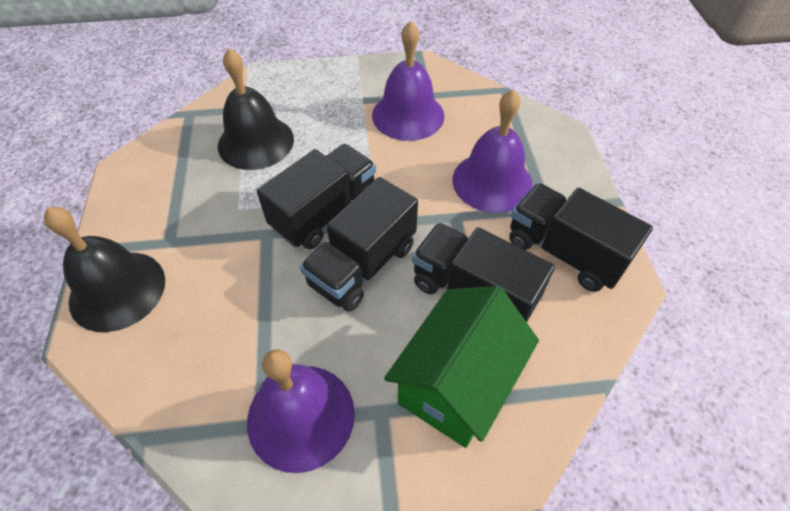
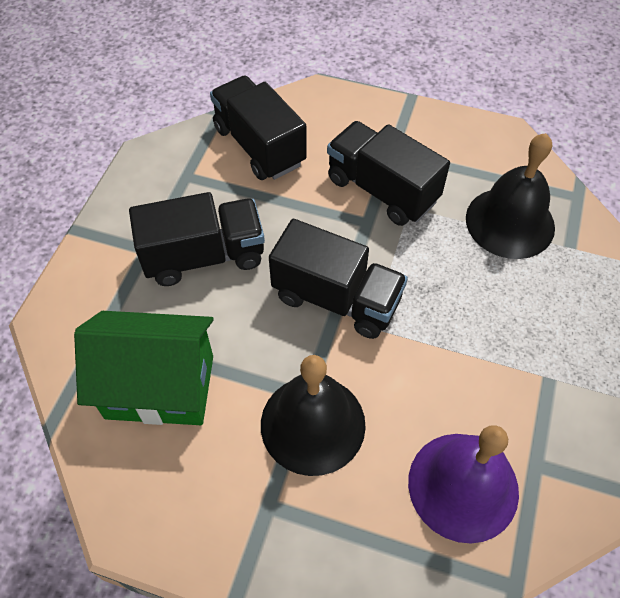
purple bell: 3 -> 1

